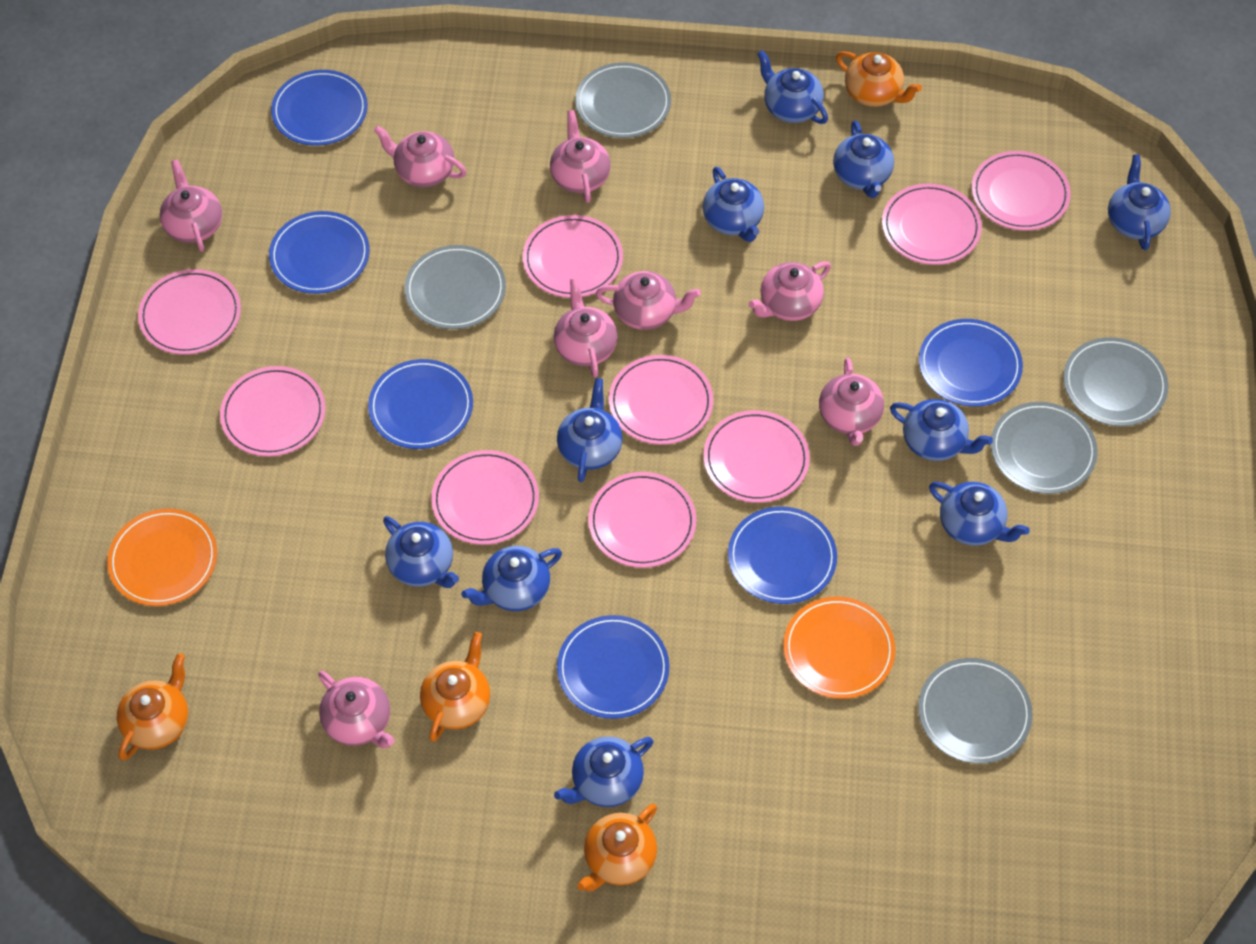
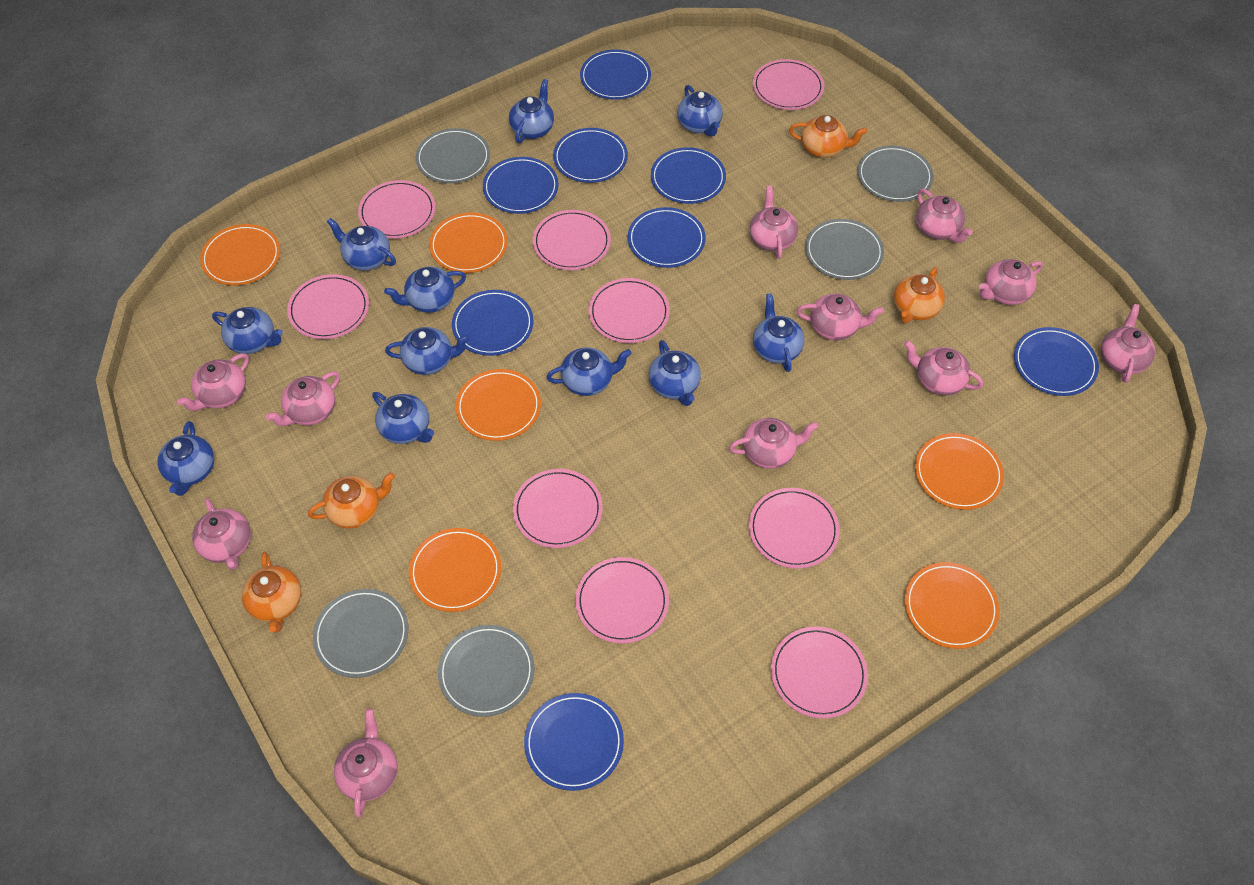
blue plate: 6 -> 8
blue teapot: 10 -> 11
orange plate: 2 -> 6
pink teapot: 8 -> 11

